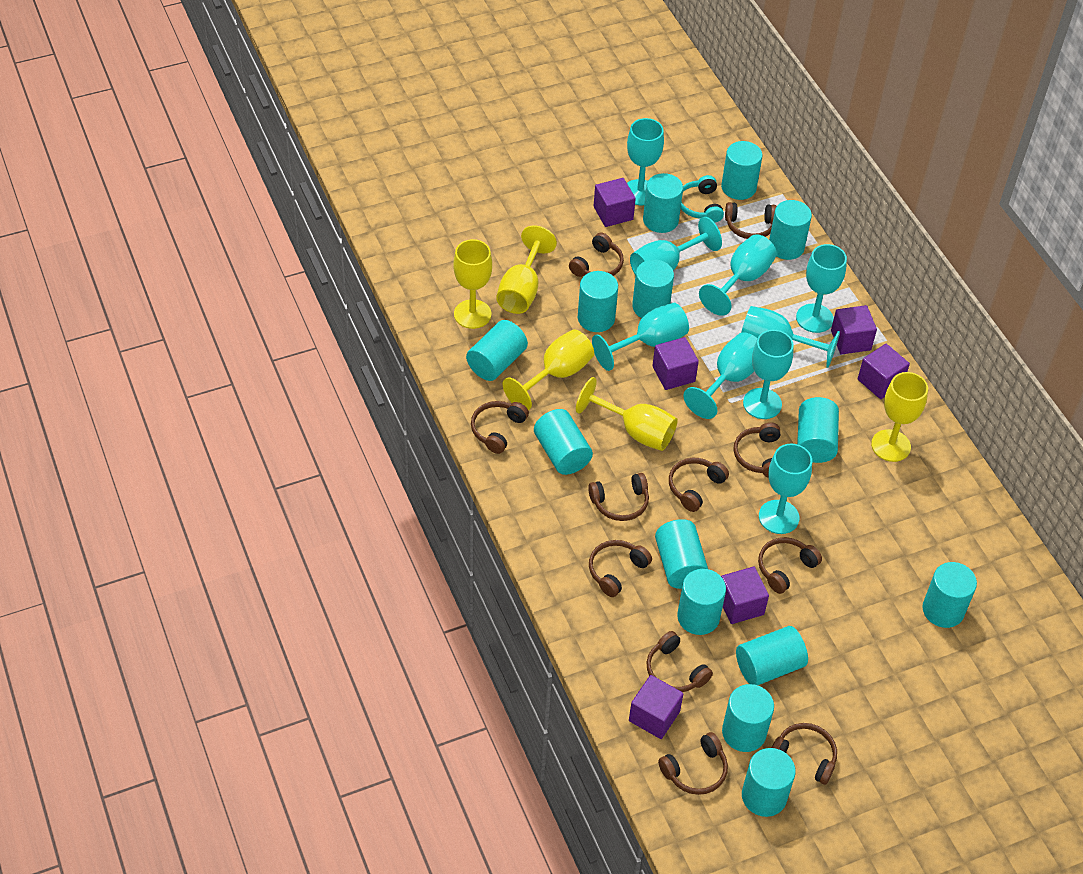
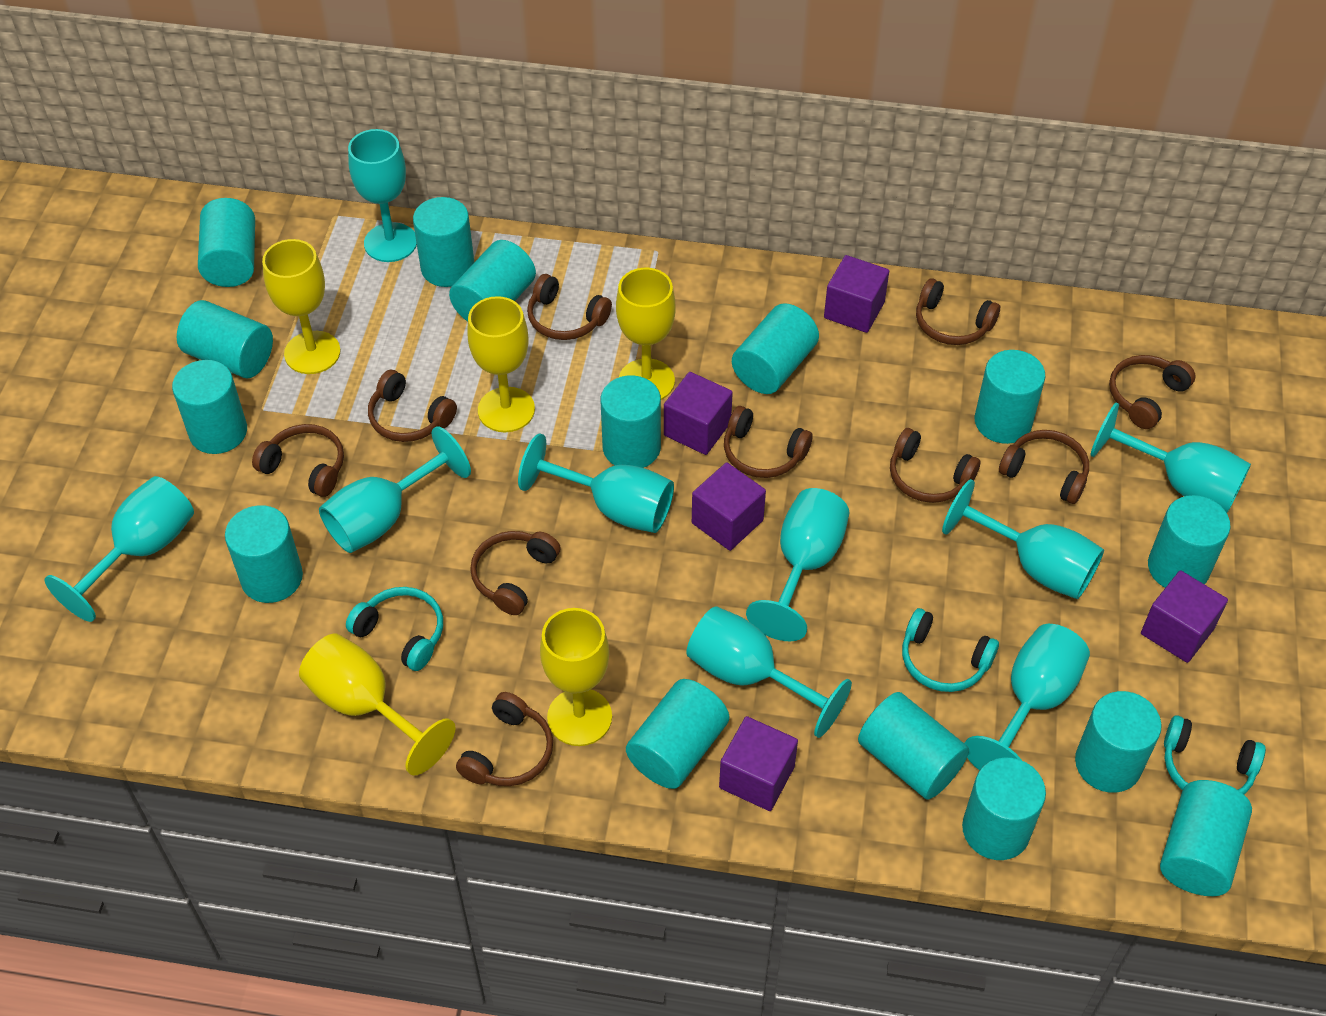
brown headphones: 11 -> 10
purple cube: 6 -> 5
turquoise cylinder: 14 -> 15
turquoise headphones: 1 -> 3

